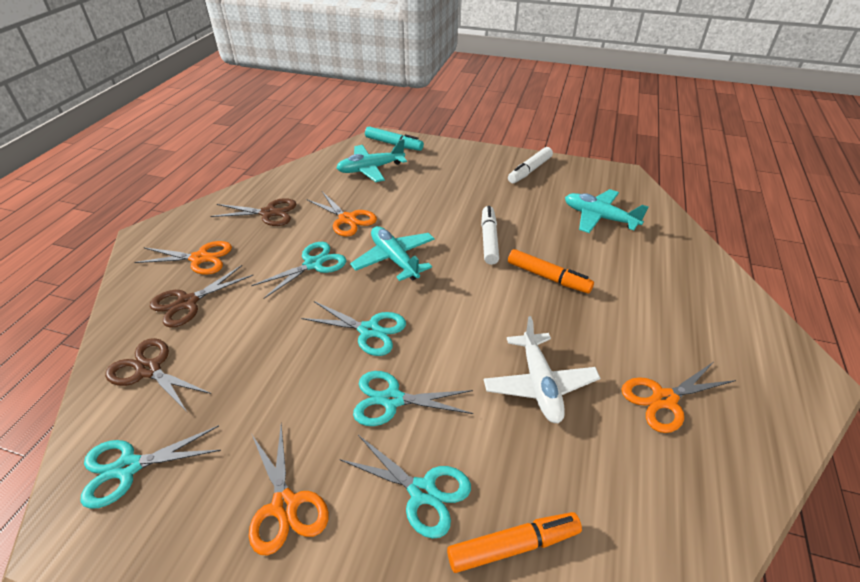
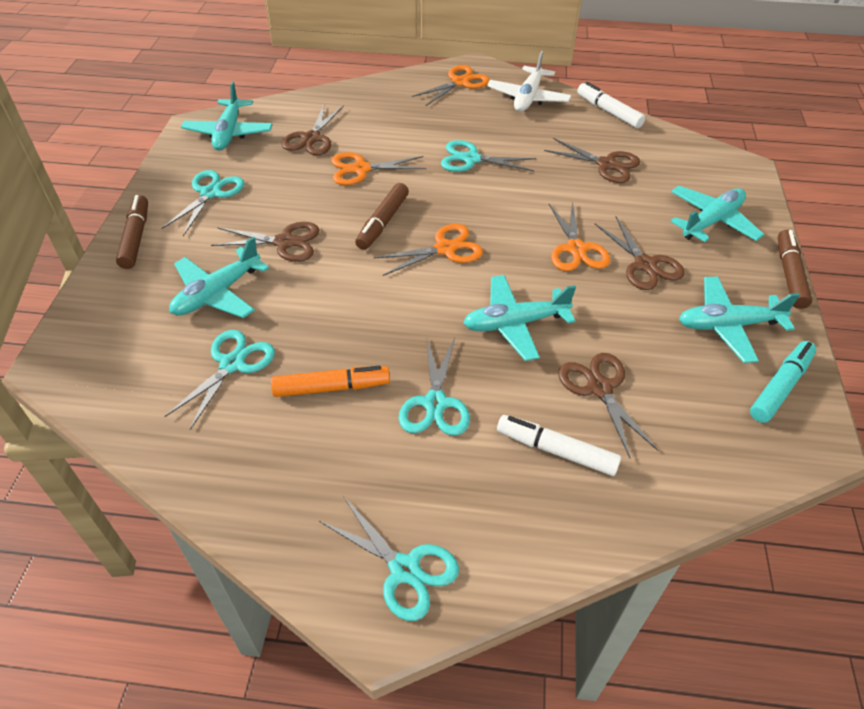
brown marker: 0 -> 3
brown scissors: 3 -> 5
orange marker: 2 -> 1
turquoise plane: 3 -> 5

